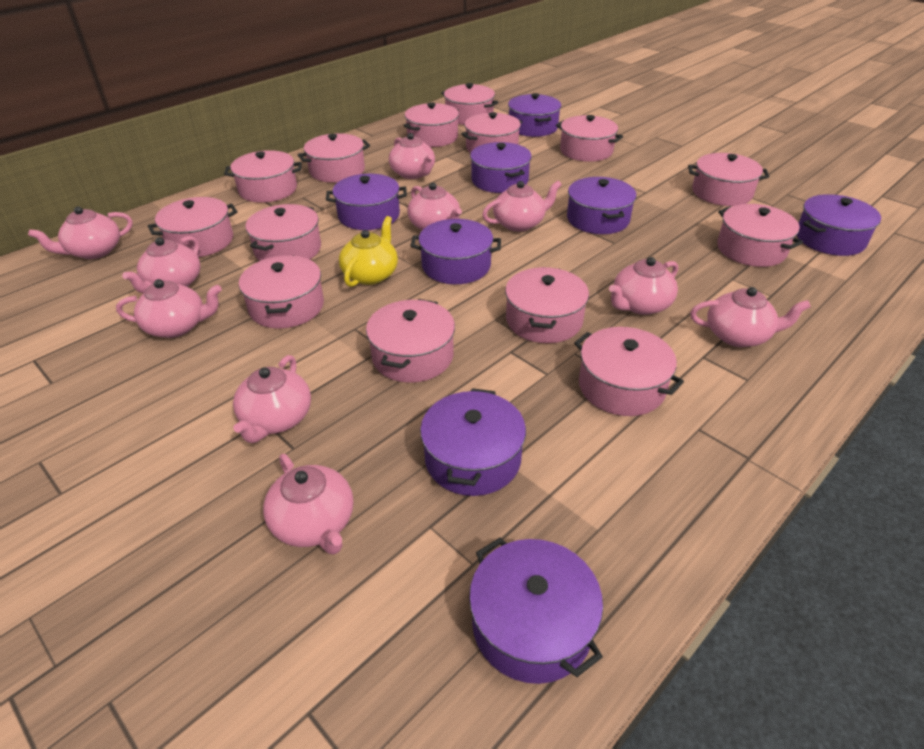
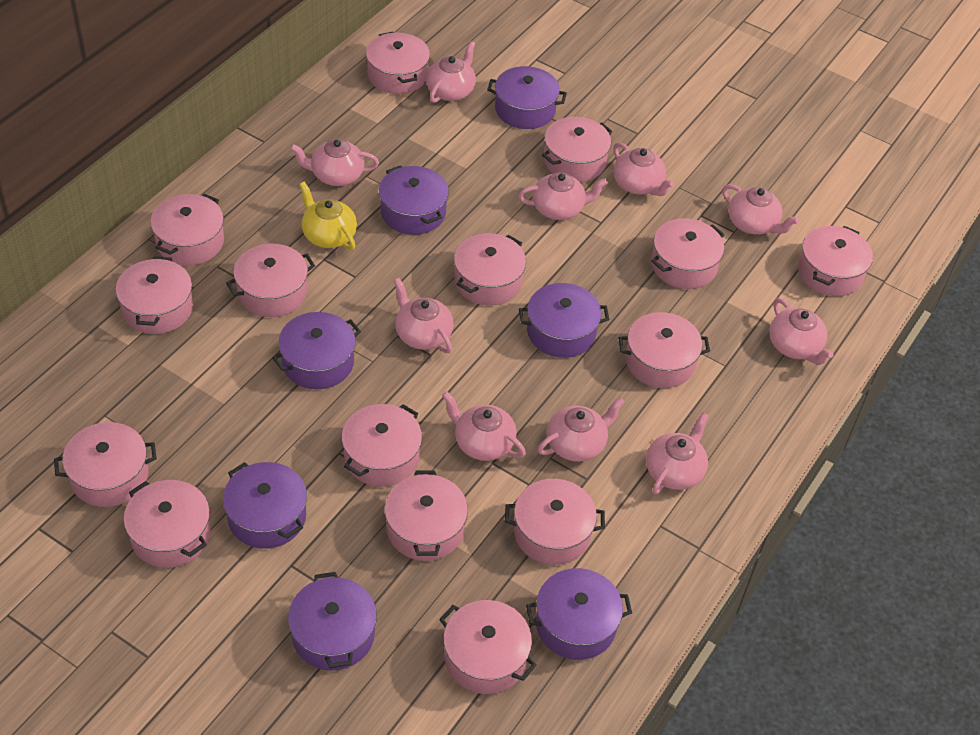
pink pot: 14 -> 15
purple pot: 8 -> 7

